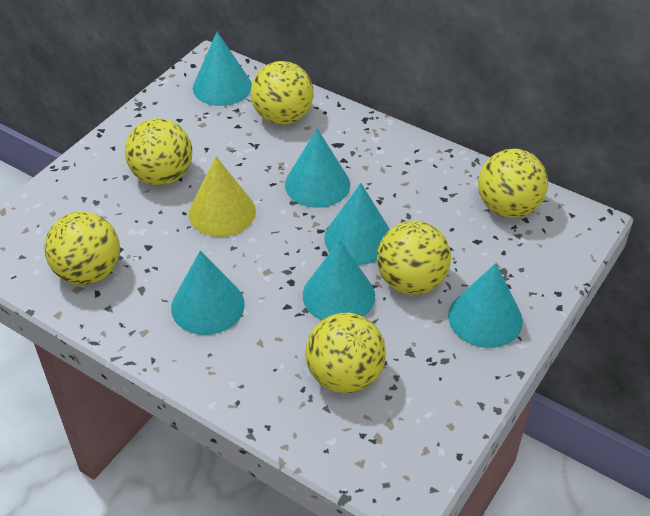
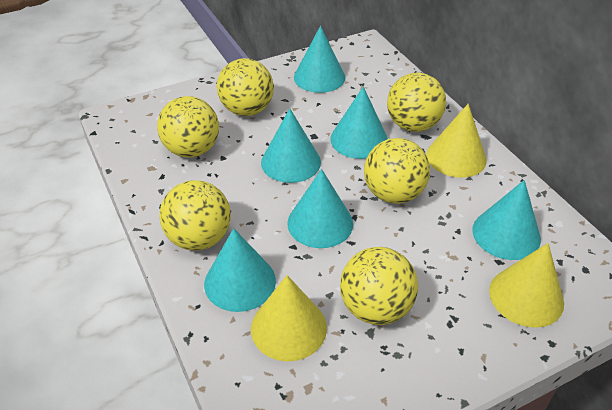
yellow cone: 1 -> 3

